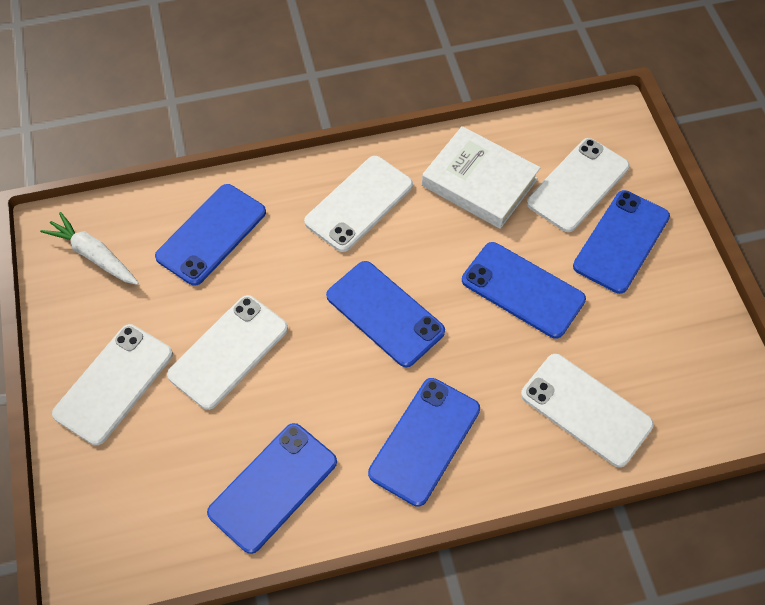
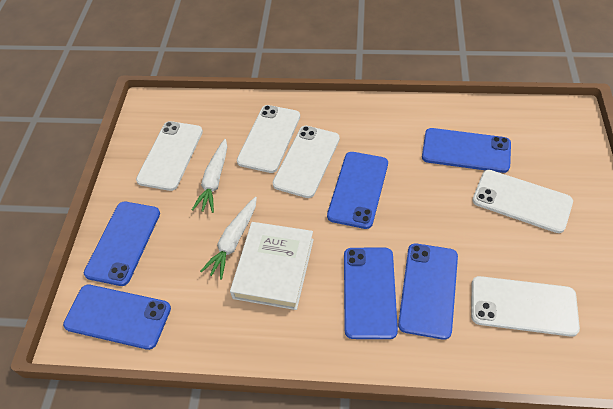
white carrot: 1 -> 2

